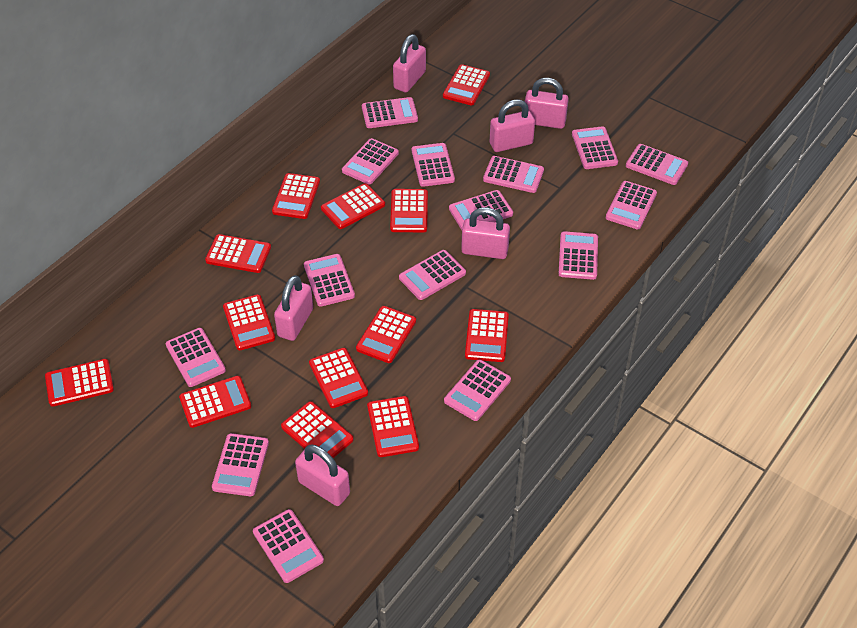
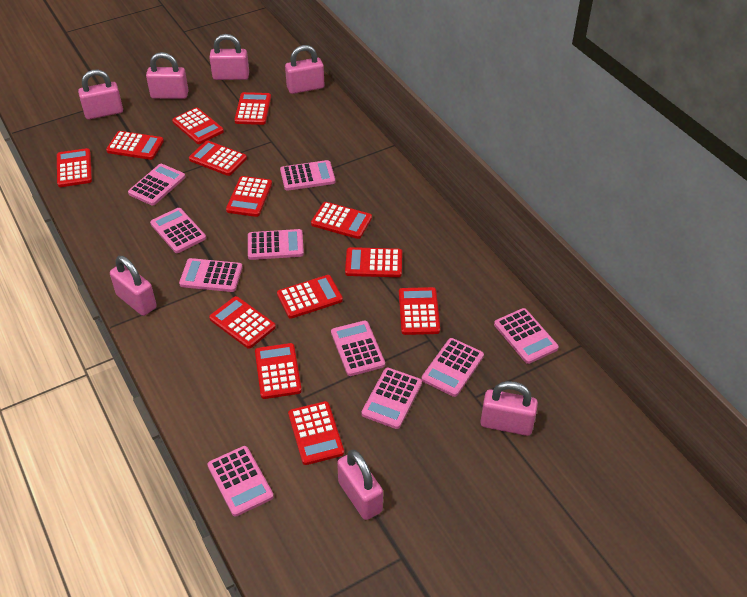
pink calculator: 15 -> 10
pink padlock: 6 -> 7

